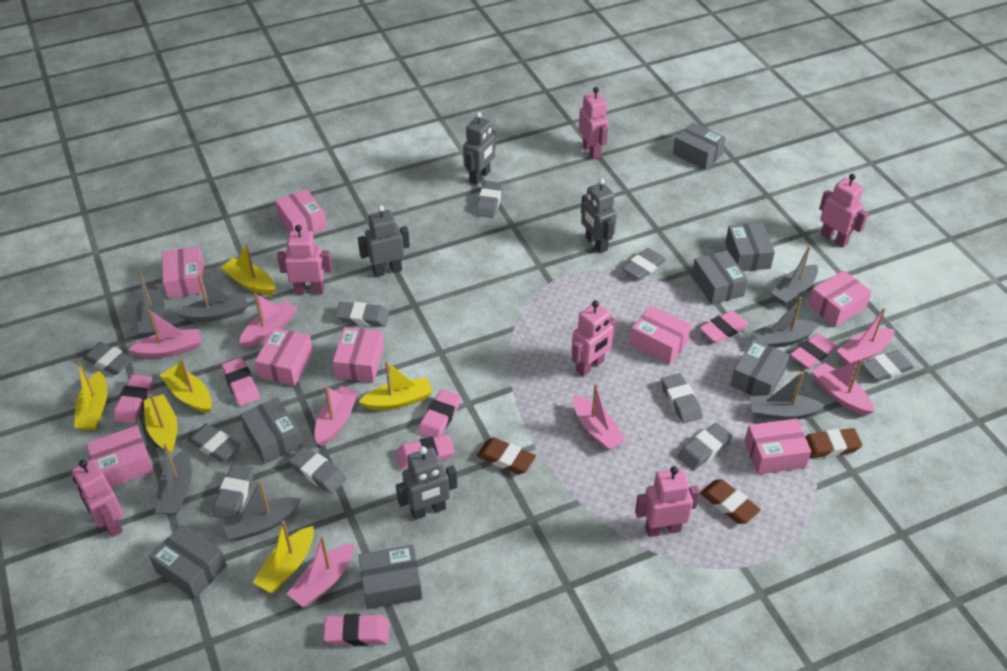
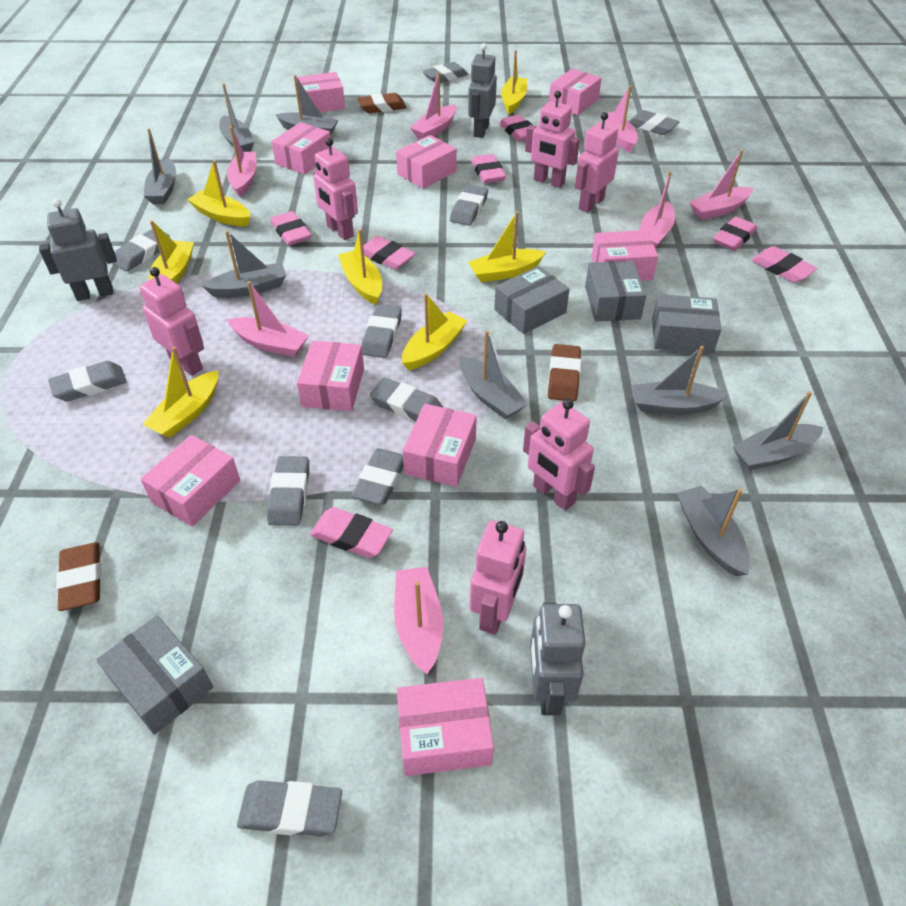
grey boat: 7 -> 8
grey box: 7 -> 4
grey robot: 4 -> 3
pink box: 8 -> 9
yellow boat: 6 -> 7

